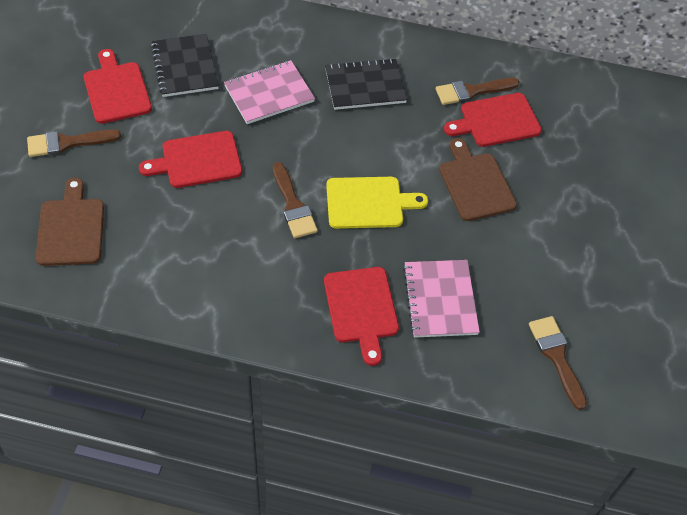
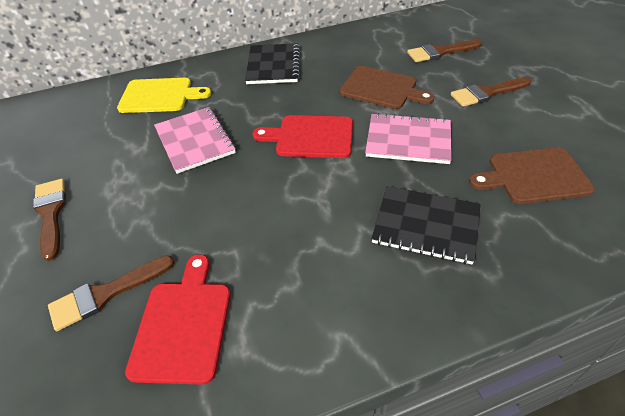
red cutting board: 4 -> 2

